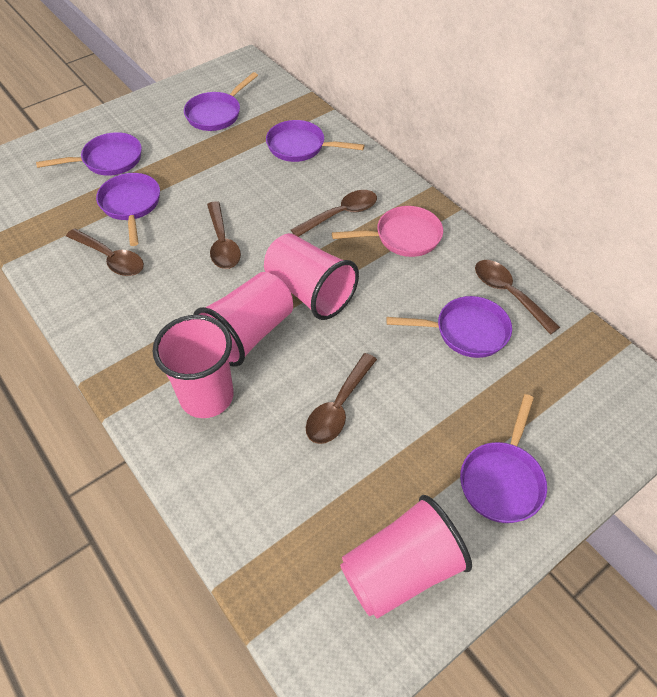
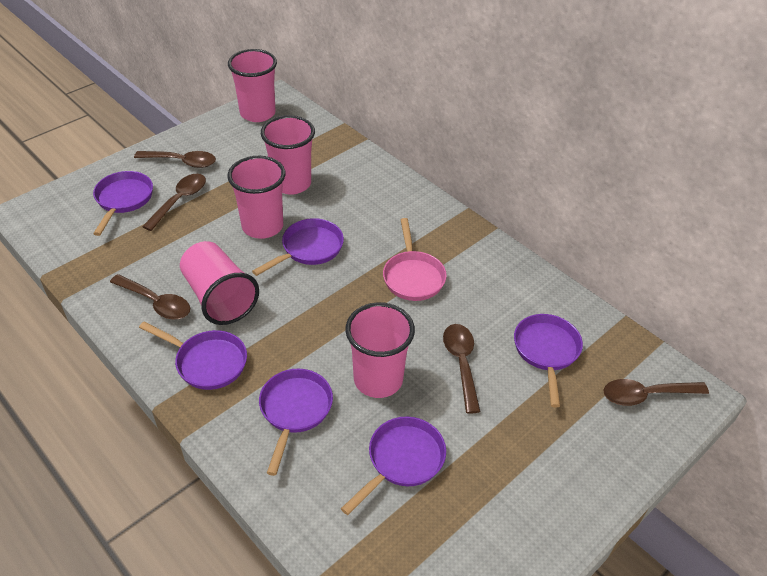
pink cup: 4 -> 5

